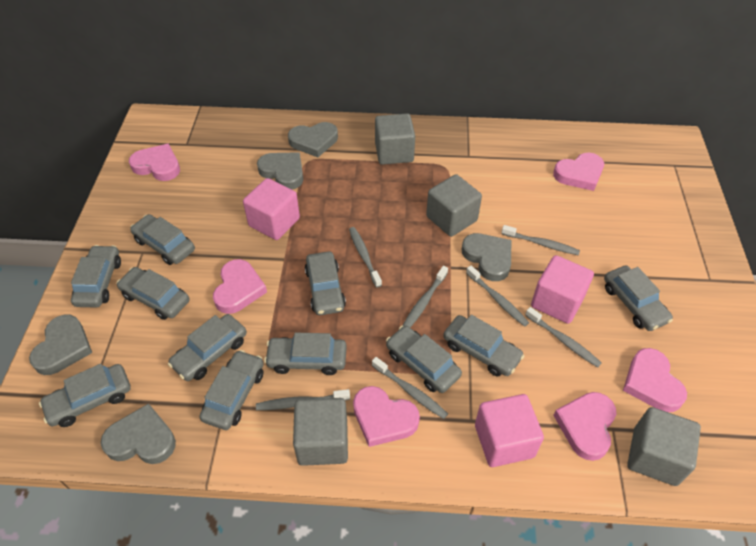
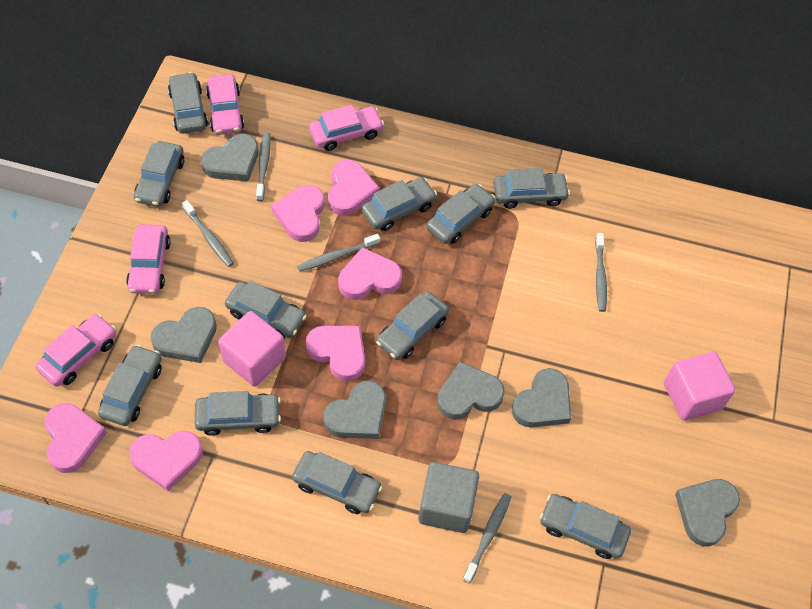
grey cube: 4 -> 1
grey heart: 5 -> 6
grey toothbrush: 7 -> 5
pink car: 0 -> 4
pink cube: 3 -> 2

